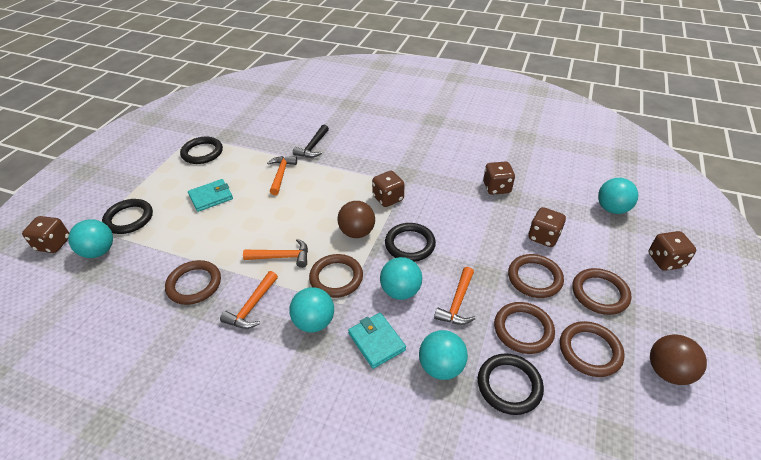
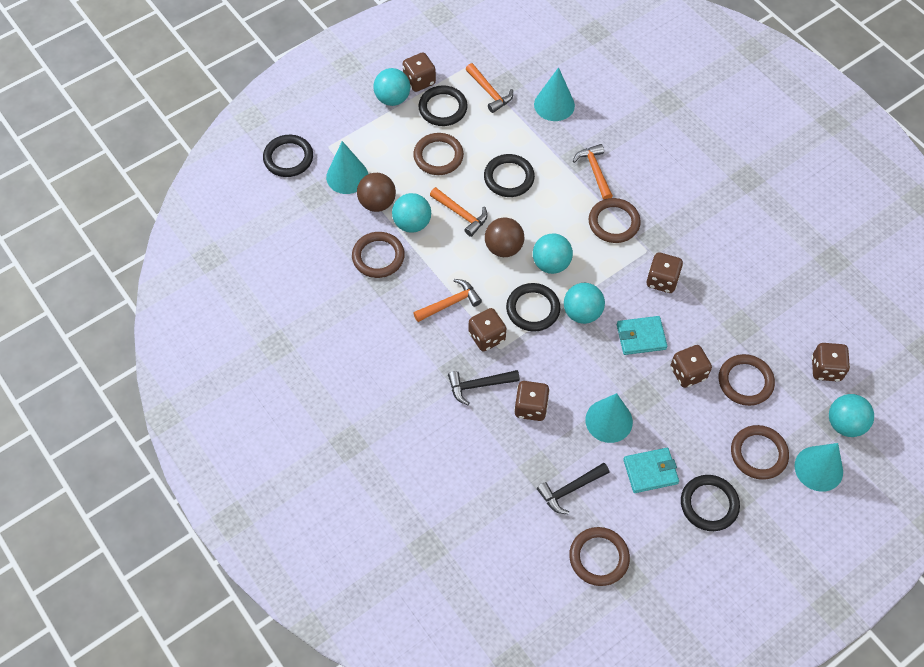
black hammer: 1 -> 2
black ring: 4 -> 5
brown dice: 5 -> 6
turquoise cone: 0 -> 4

